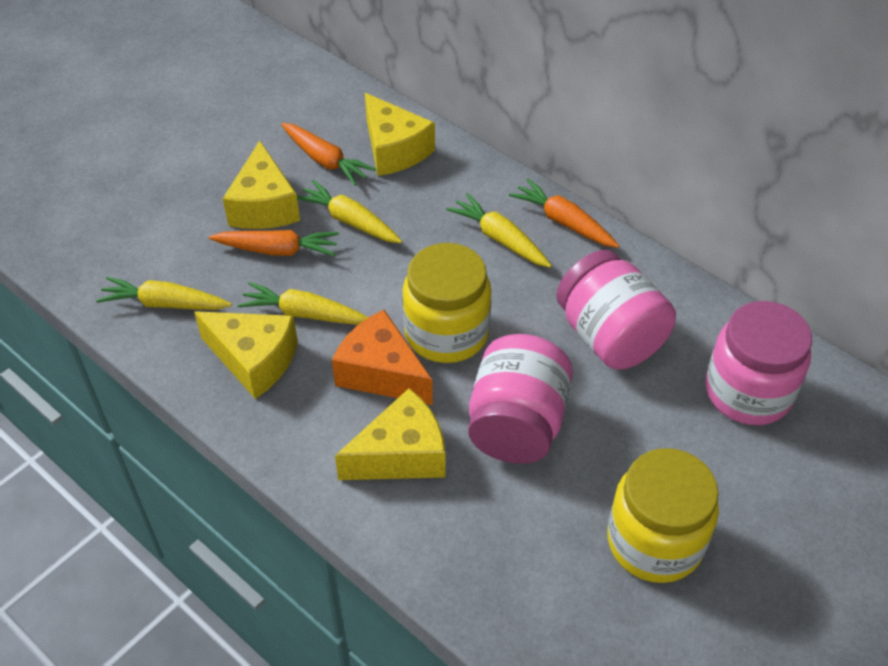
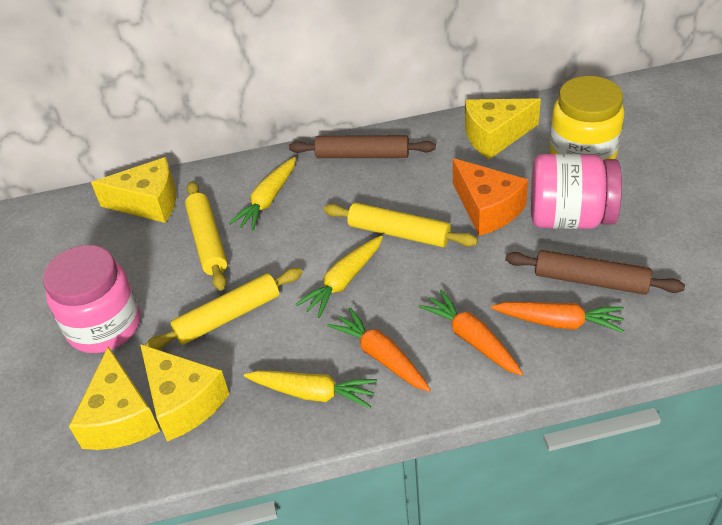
brown rolling pin: 0 -> 2
pink jar: 3 -> 2
yellow carrot: 4 -> 3
yellow jar: 2 -> 1
yellow rolling pin: 0 -> 3

